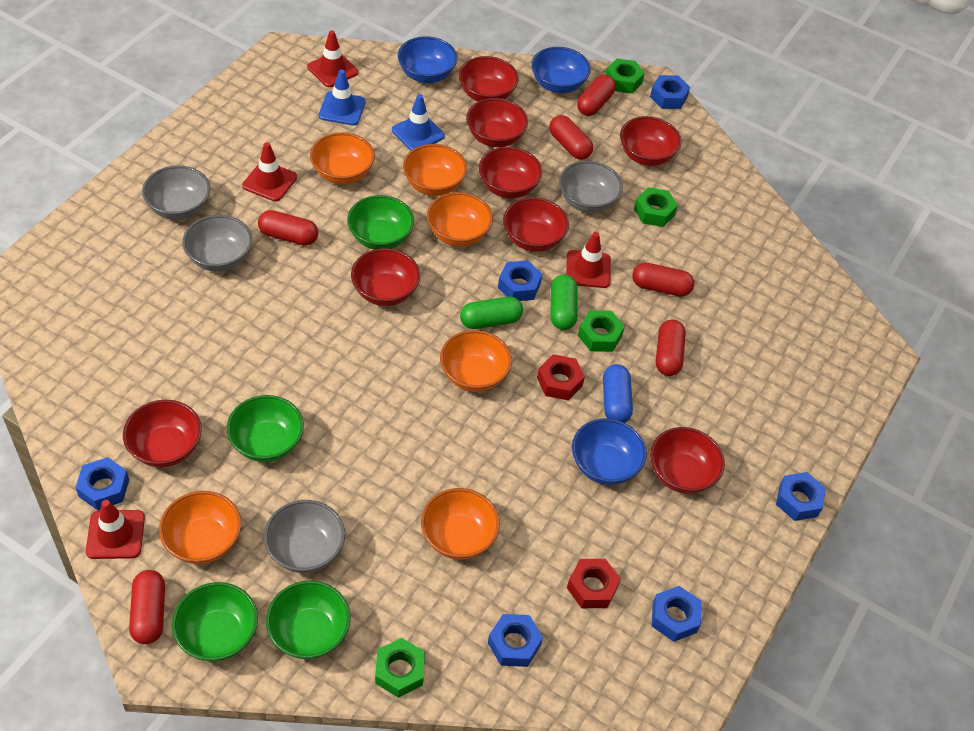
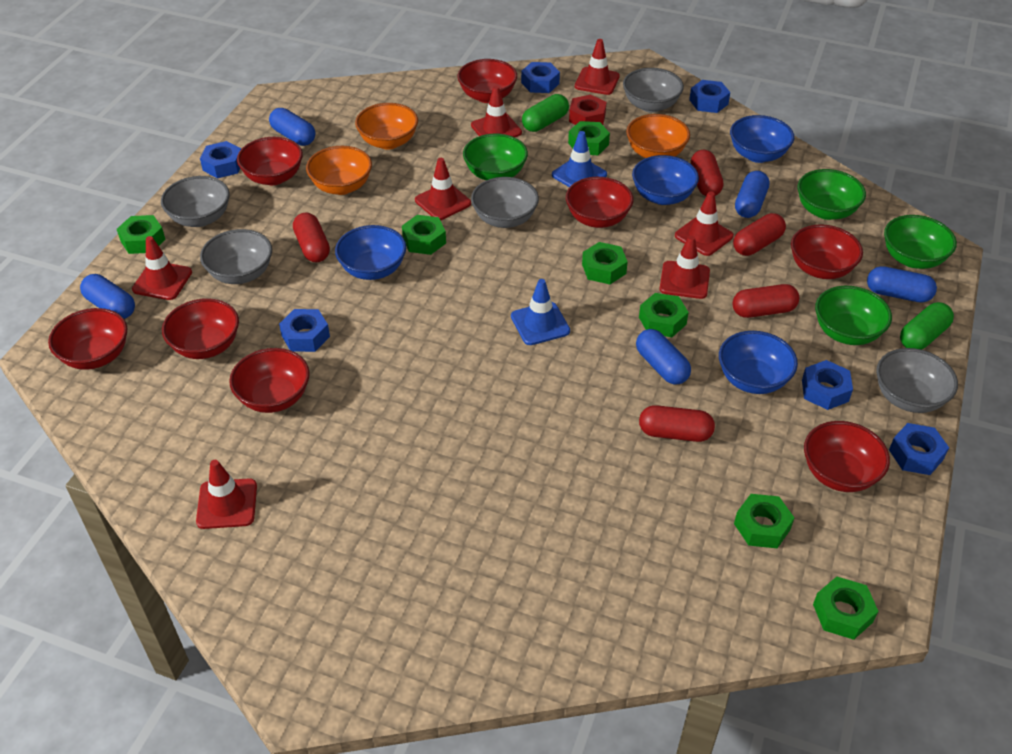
blue bowl: 3 -> 4
blue capsule: 1 -> 5
green nut: 4 -> 7
grey bowl: 4 -> 5
orange bowl: 6 -> 3
red capsule: 6 -> 5
red nut: 2 -> 1
red traffic cone: 4 -> 7

